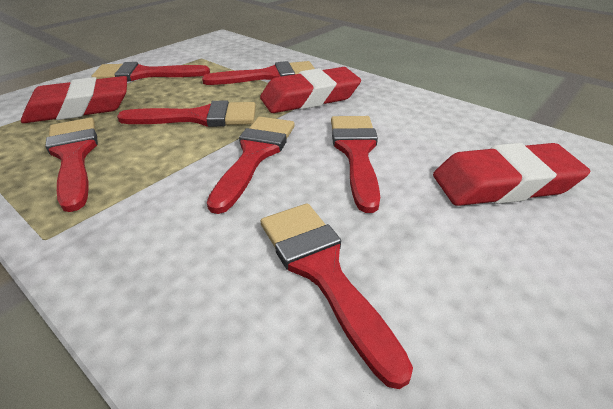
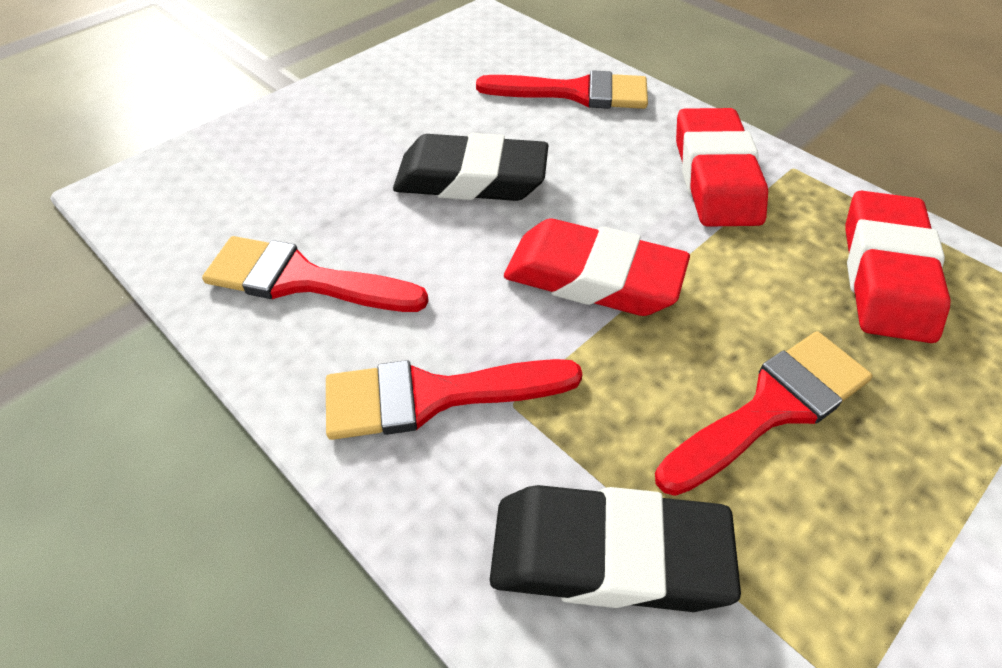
black eraser: 0 -> 2
red brush: 7 -> 4

